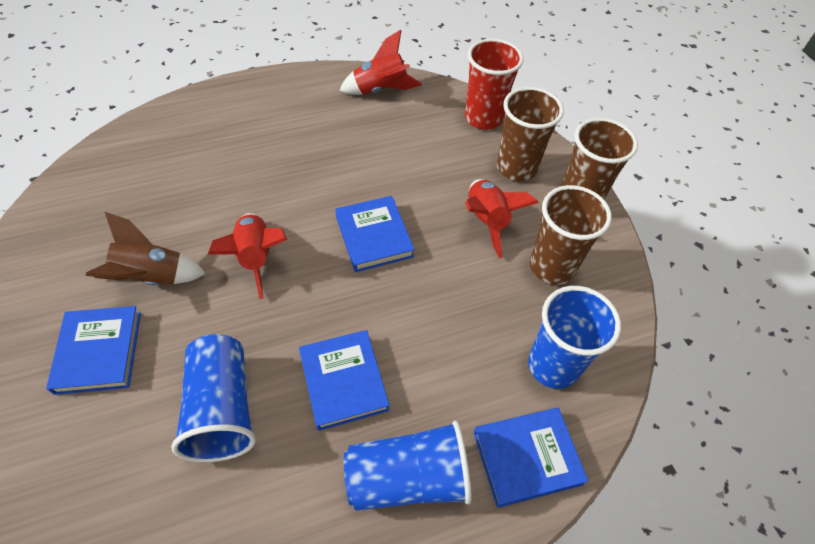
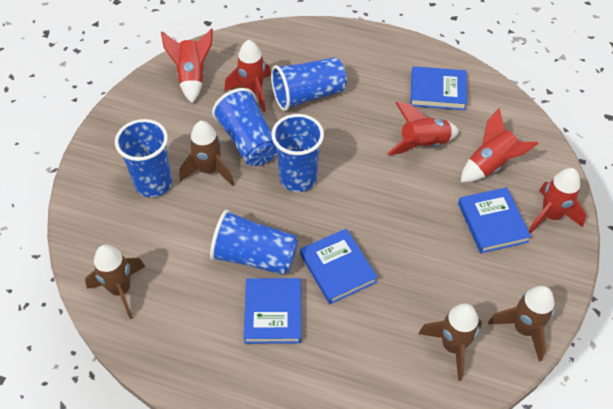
blue cup: 3 -> 5
brown cup: 3 -> 0
brown rocket: 1 -> 4
red cup: 1 -> 0
red rocket: 3 -> 5

